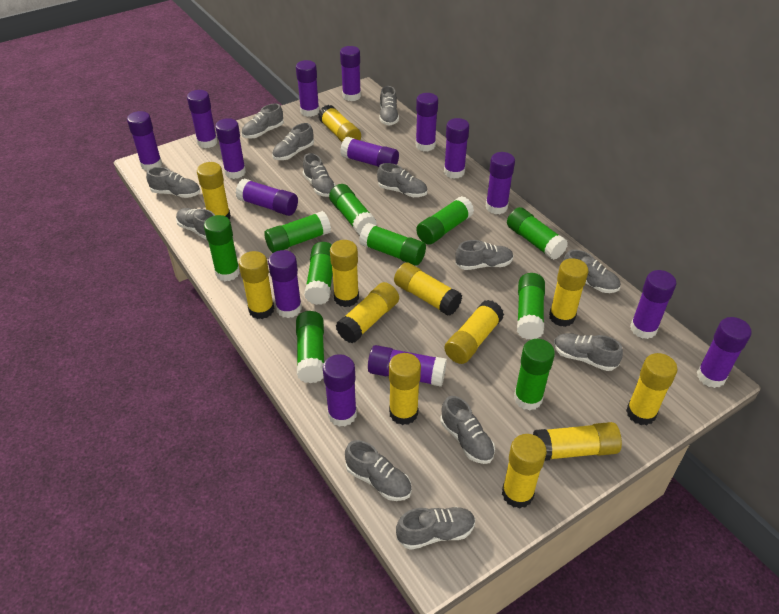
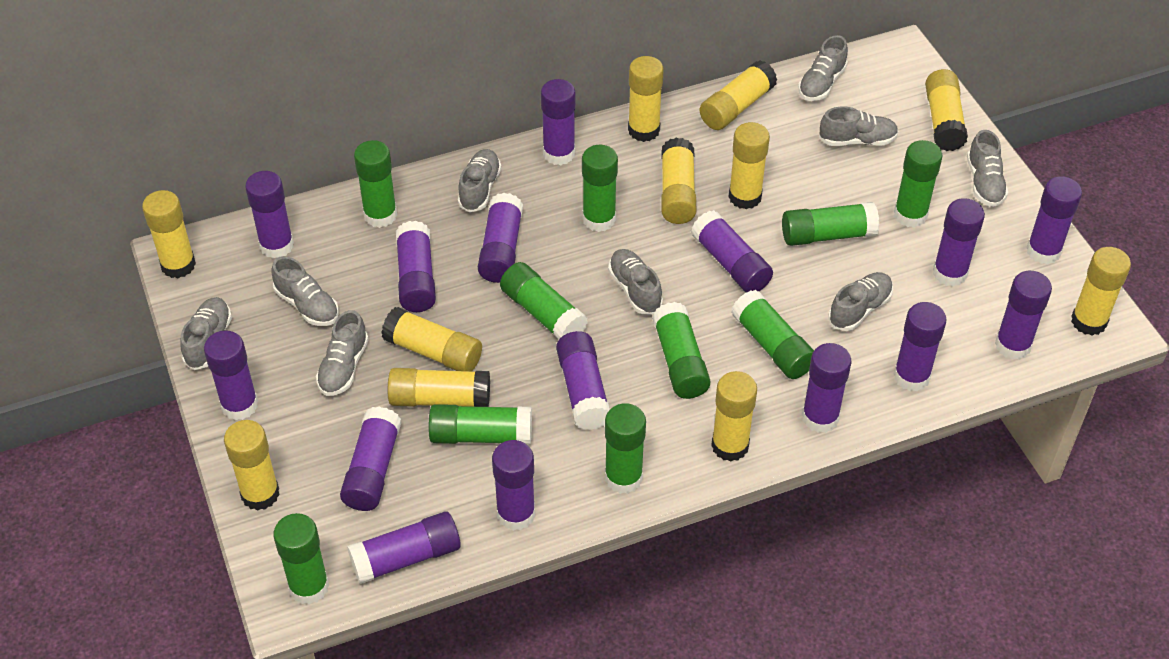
grey shoe: 13 -> 9
yellow glue stick: 12 -> 11

